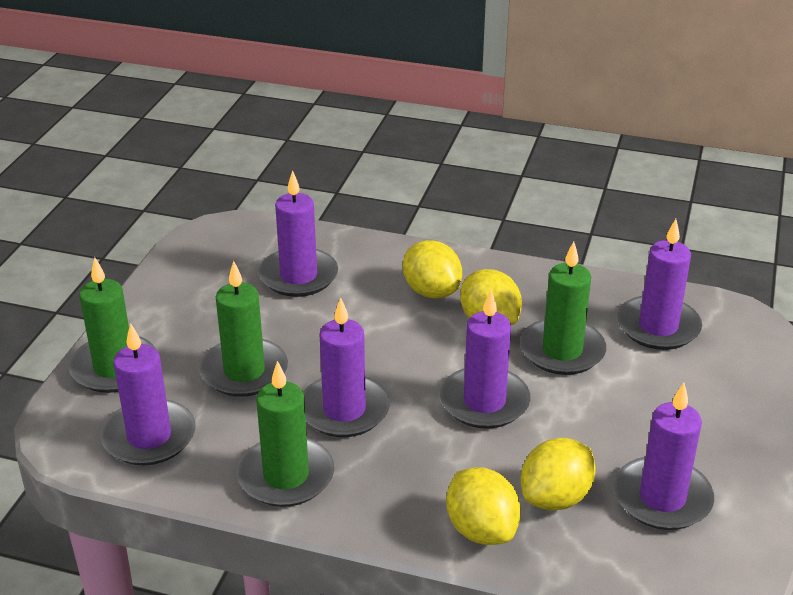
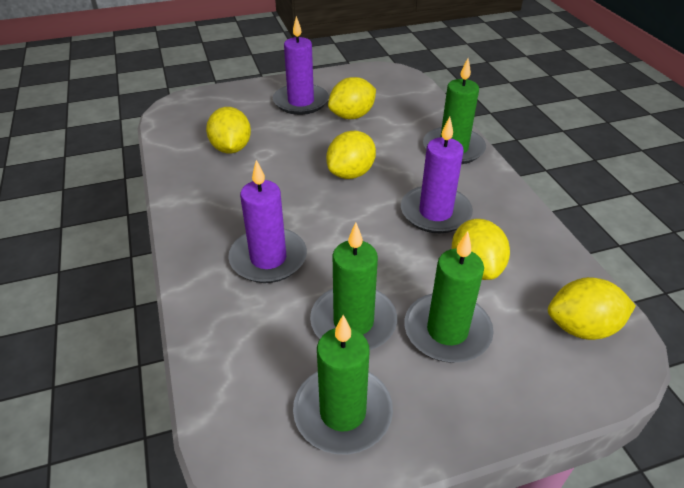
purple candle: 6 -> 3
yellow lemon: 4 -> 5

